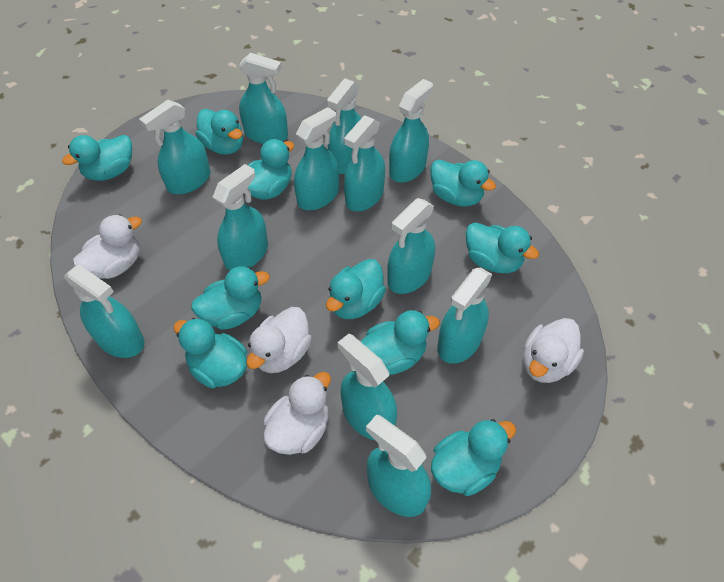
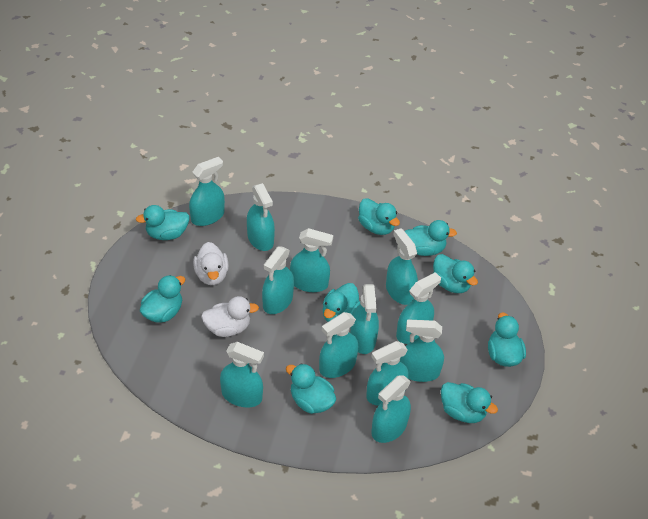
turquoise duck: 10 -> 9
white duck: 4 -> 2

